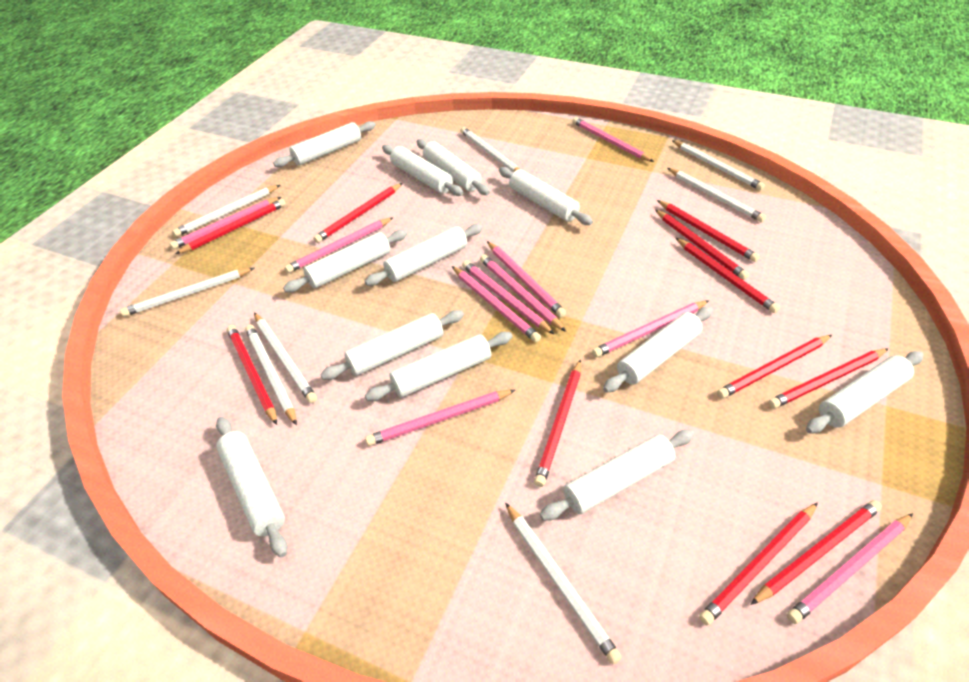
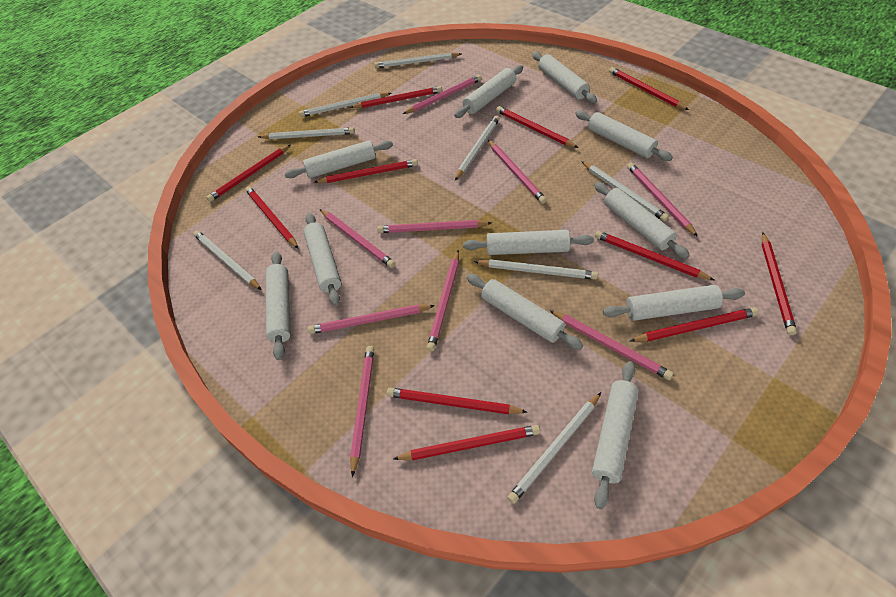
pink pencil: 10 -> 9
white rolling pin: 12 -> 11

